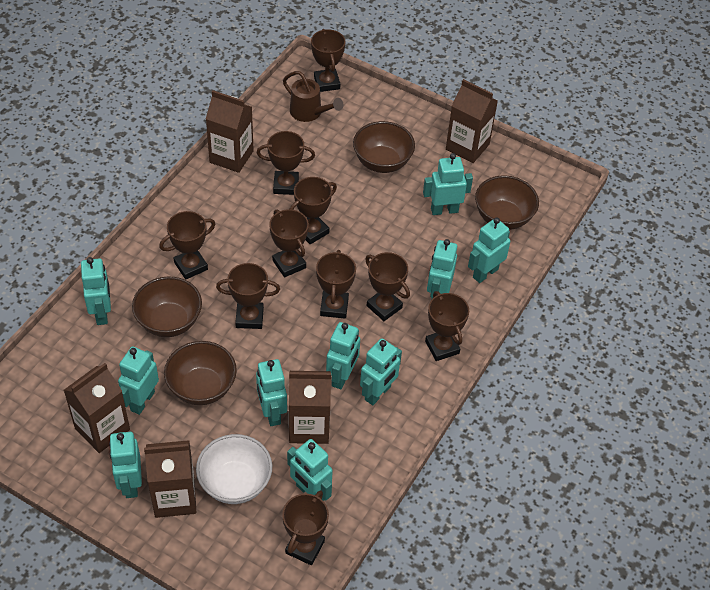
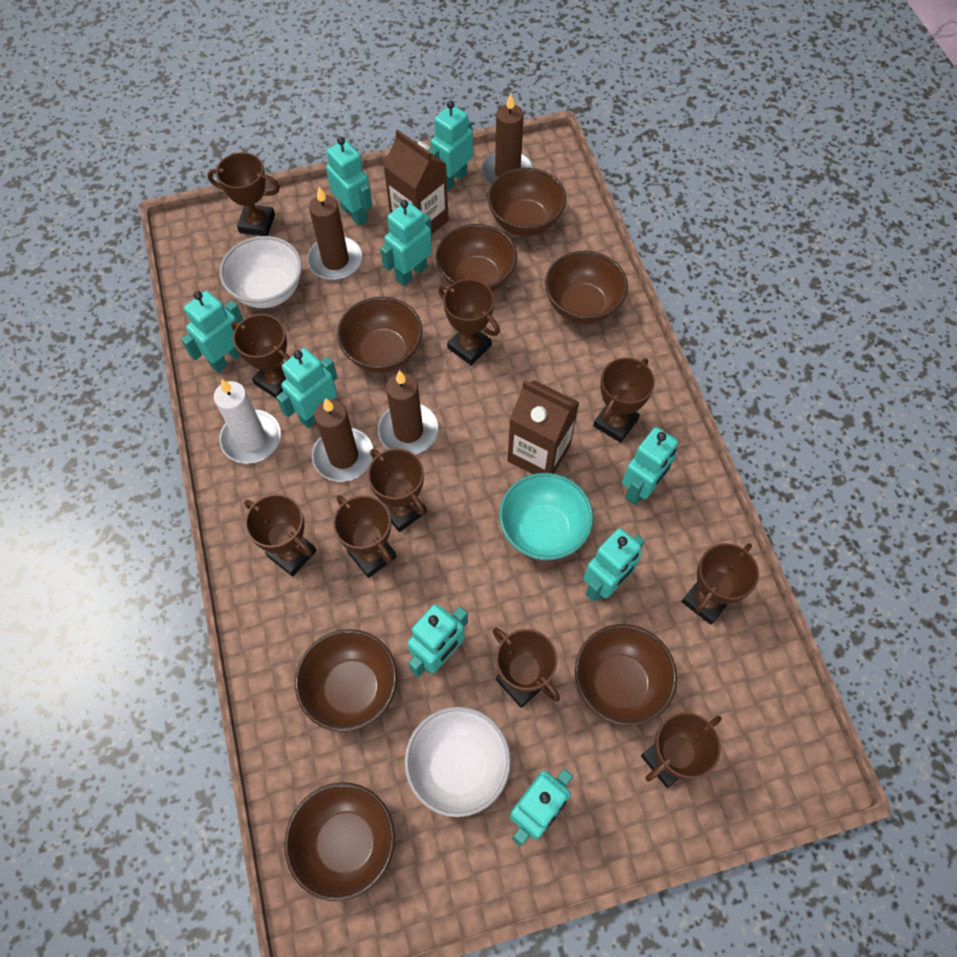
brown bowl: 4 -> 7
brown candle: 0 -> 4
brown carton: 5 -> 2
brown watering can: 1 -> 0
turquoise bowl: 0 -> 1
turquoise robot: 10 -> 9
white bowl: 1 -> 2
white candle: 0 -> 1

